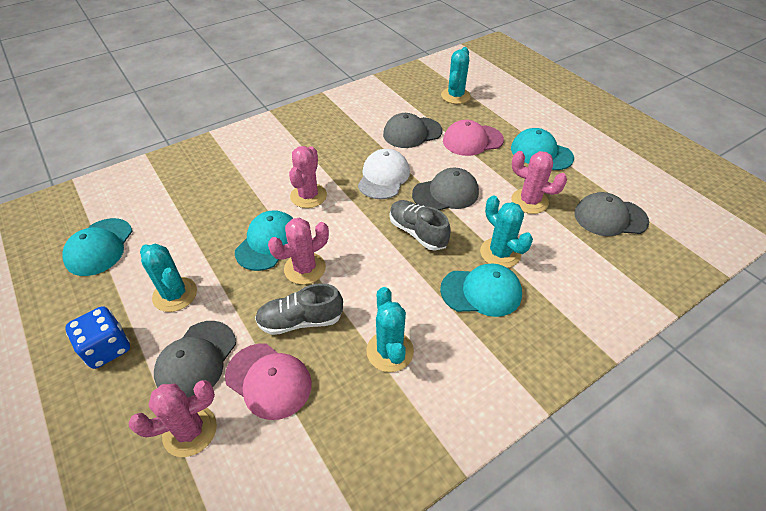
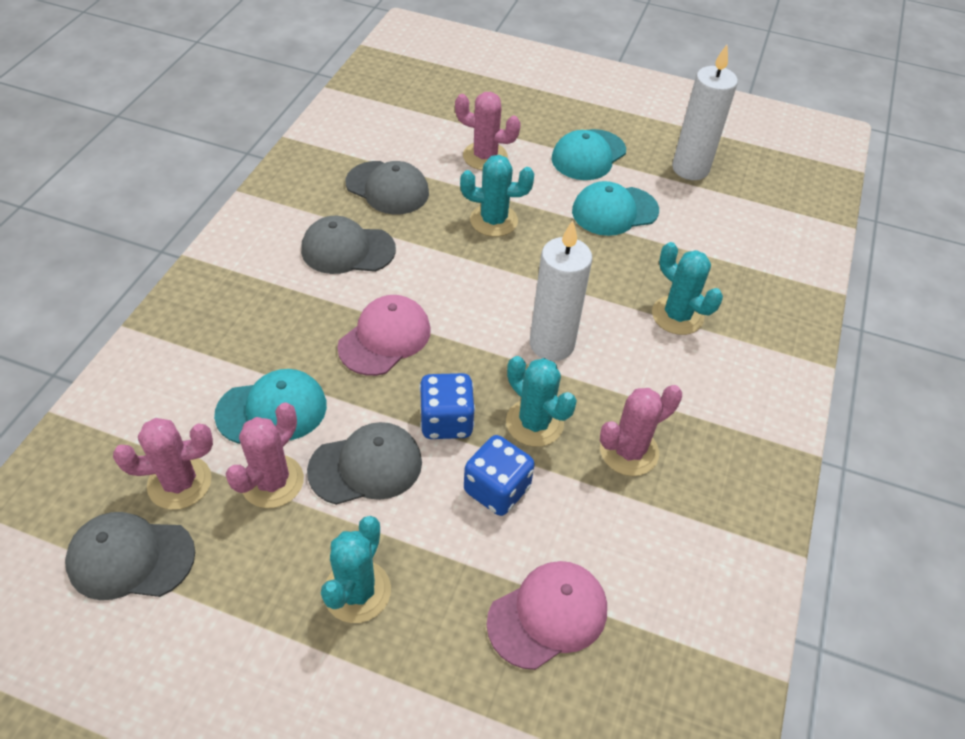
blue dice: 1 -> 2
grey shoe: 2 -> 0
turquoise cap: 4 -> 3
white candle: 0 -> 2
white cap: 1 -> 0

